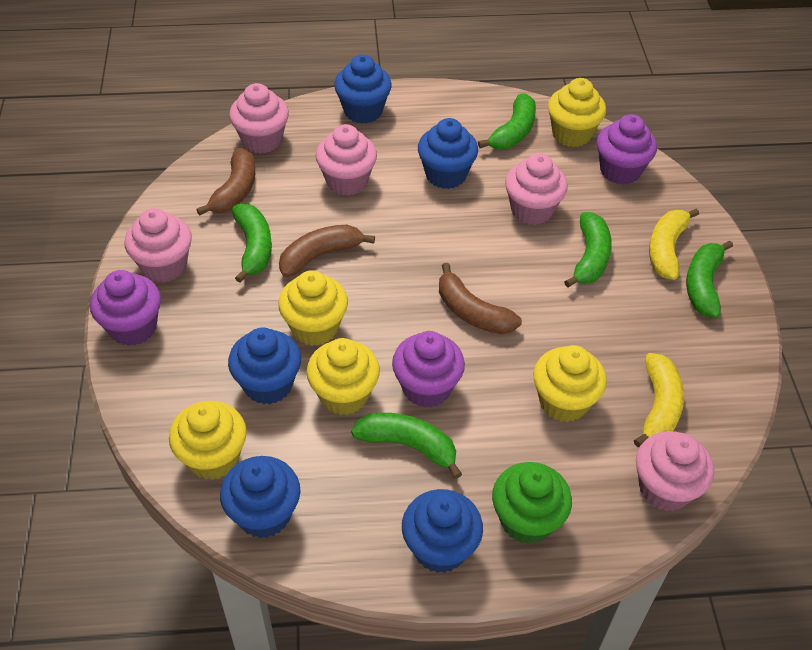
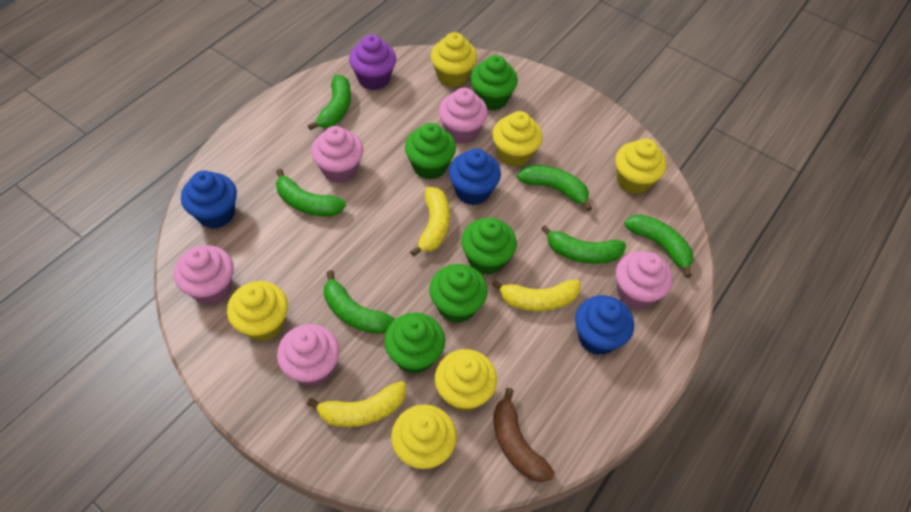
blue cupcake: 5 -> 3
brown banana: 3 -> 1
green banana: 5 -> 6
green cupcake: 1 -> 5
purple cupcake: 3 -> 1
yellow banana: 2 -> 3
yellow cupcake: 5 -> 6

